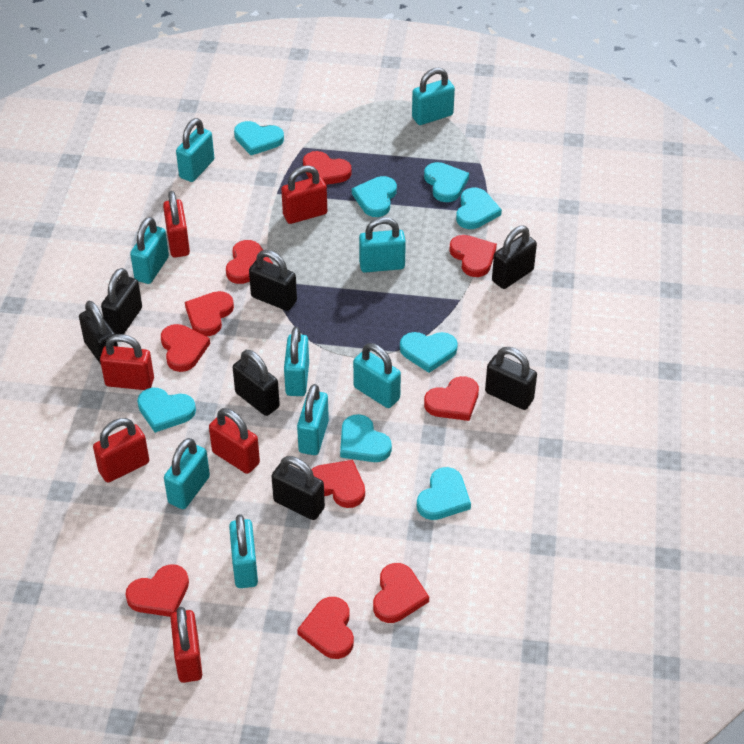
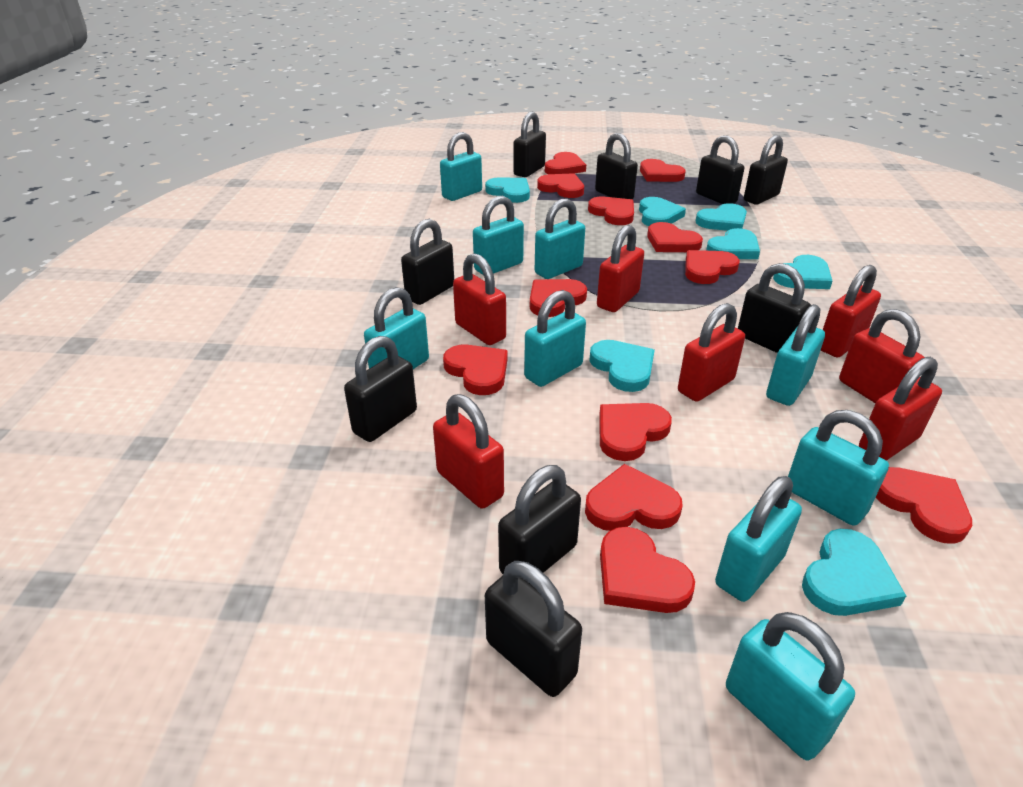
black padlock: 7 -> 9
red heart: 10 -> 12
red padlock: 6 -> 7
turquoise heart: 8 -> 7

